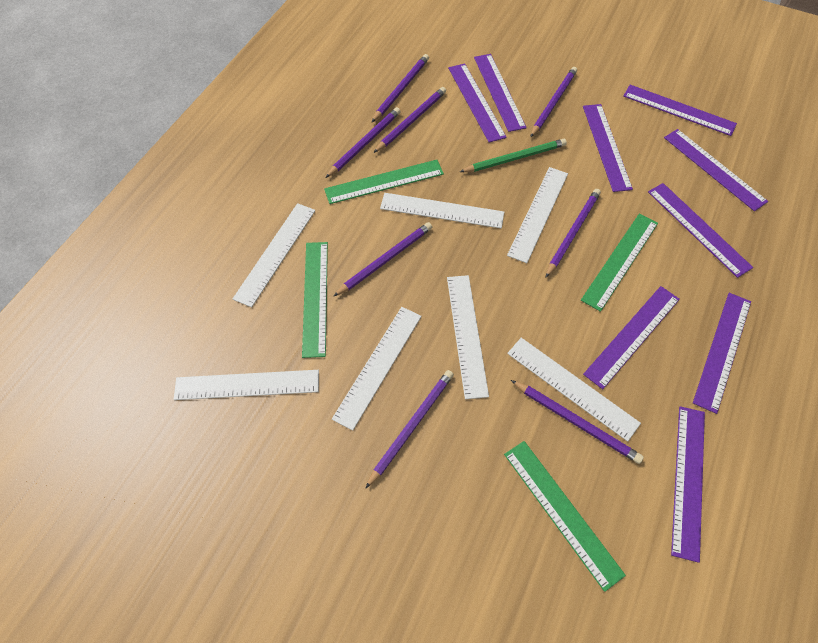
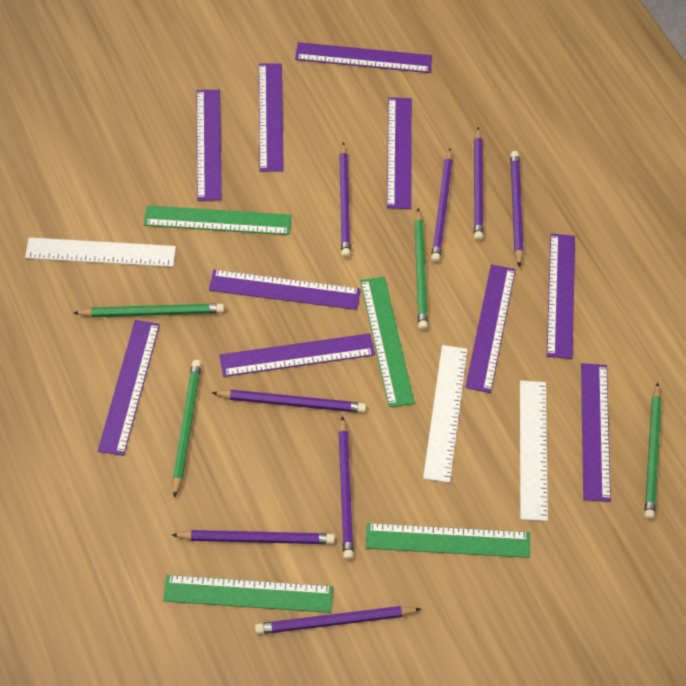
green pencil: 1 -> 4
purple ruler: 9 -> 10
white ruler: 7 -> 3

